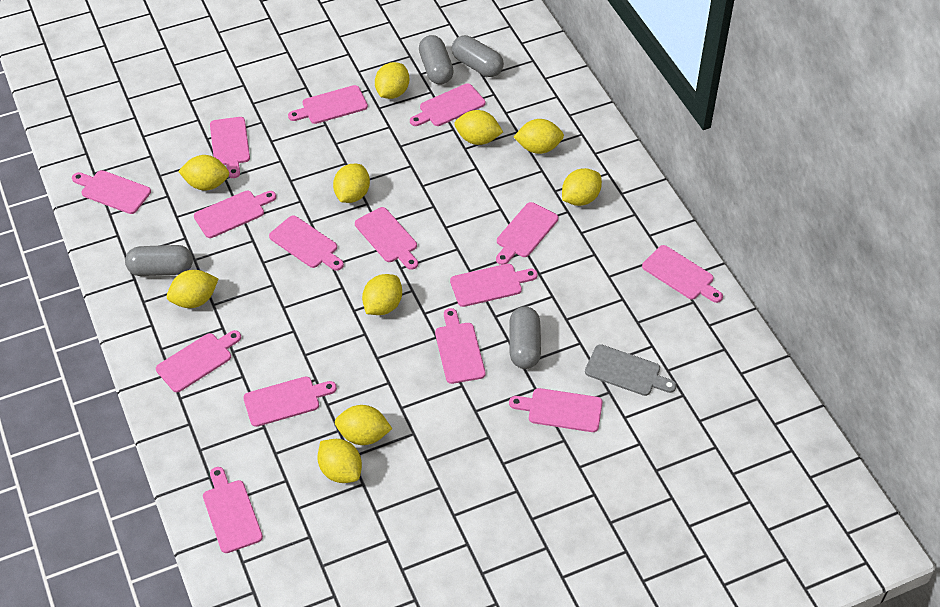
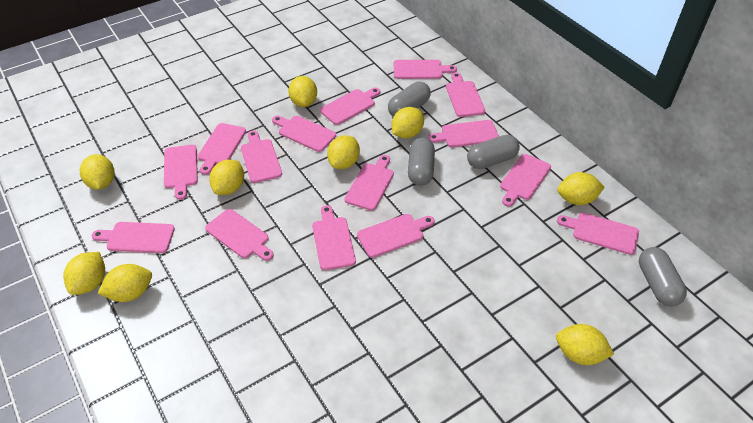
grey cutting board: 1 -> 0
yellow lemon: 10 -> 9

